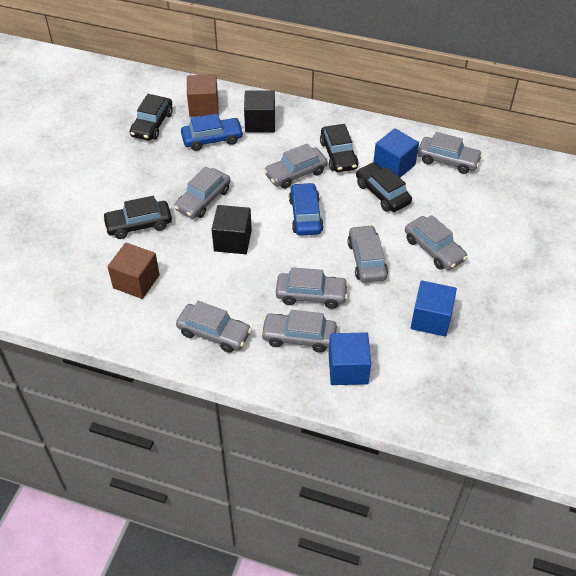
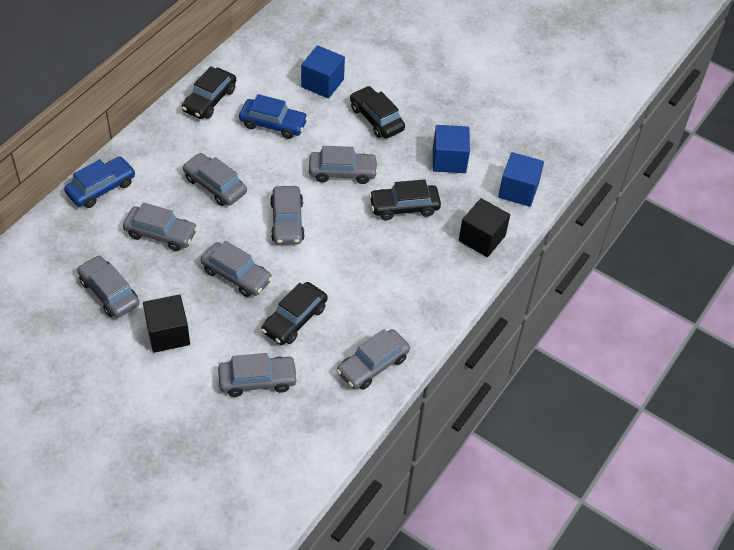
brown cube: 2 -> 0

